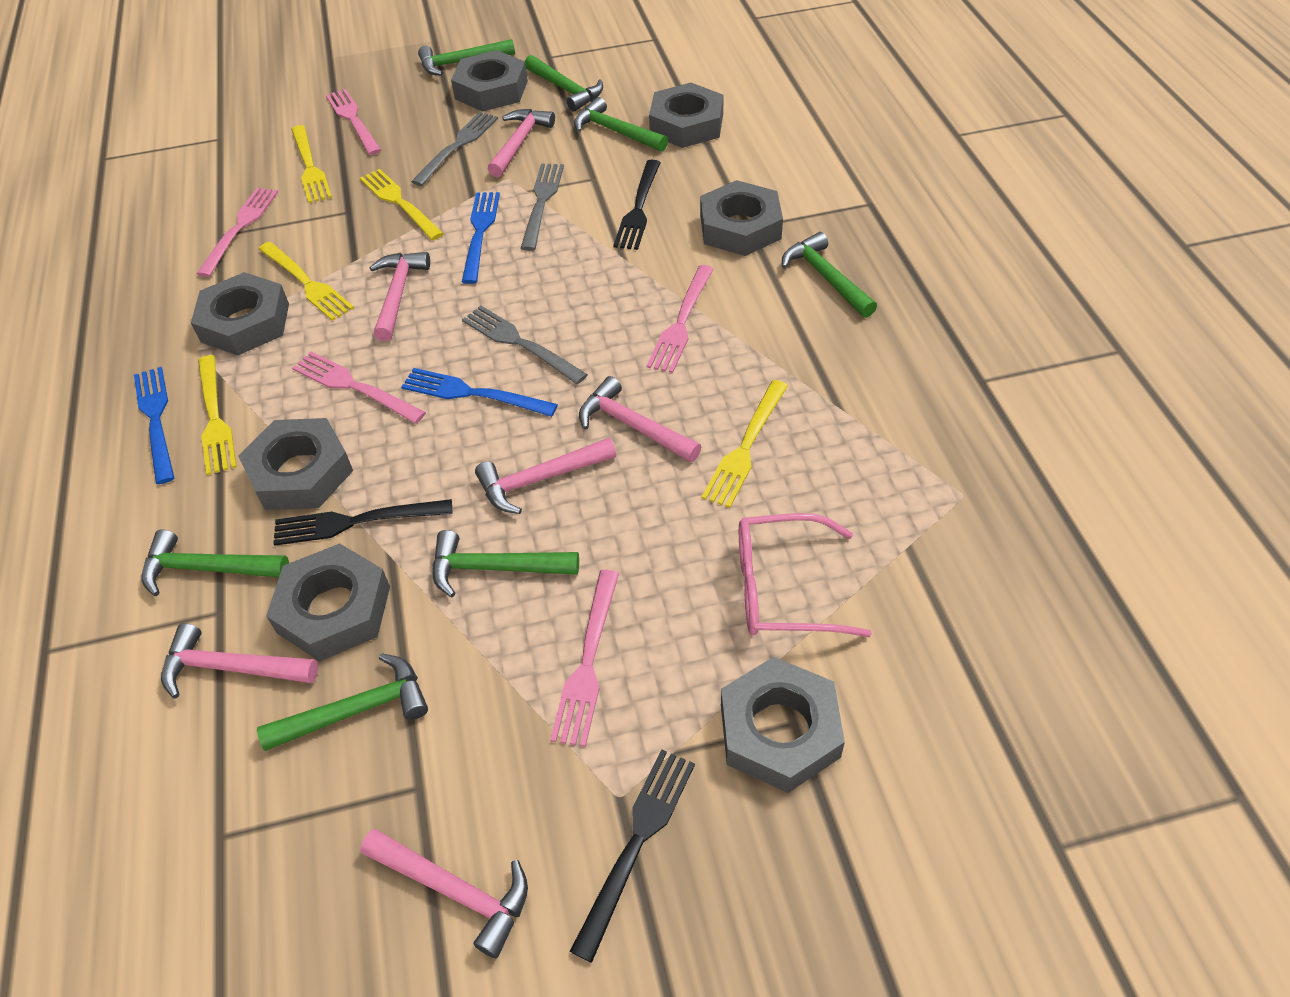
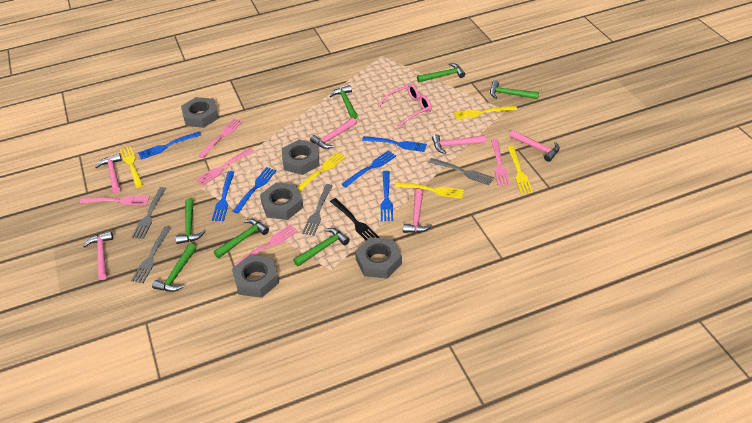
black fork: 3 -> 1
blue fork: 3 -> 6
grey fork: 3 -> 4
grey nut: 7 -> 5

